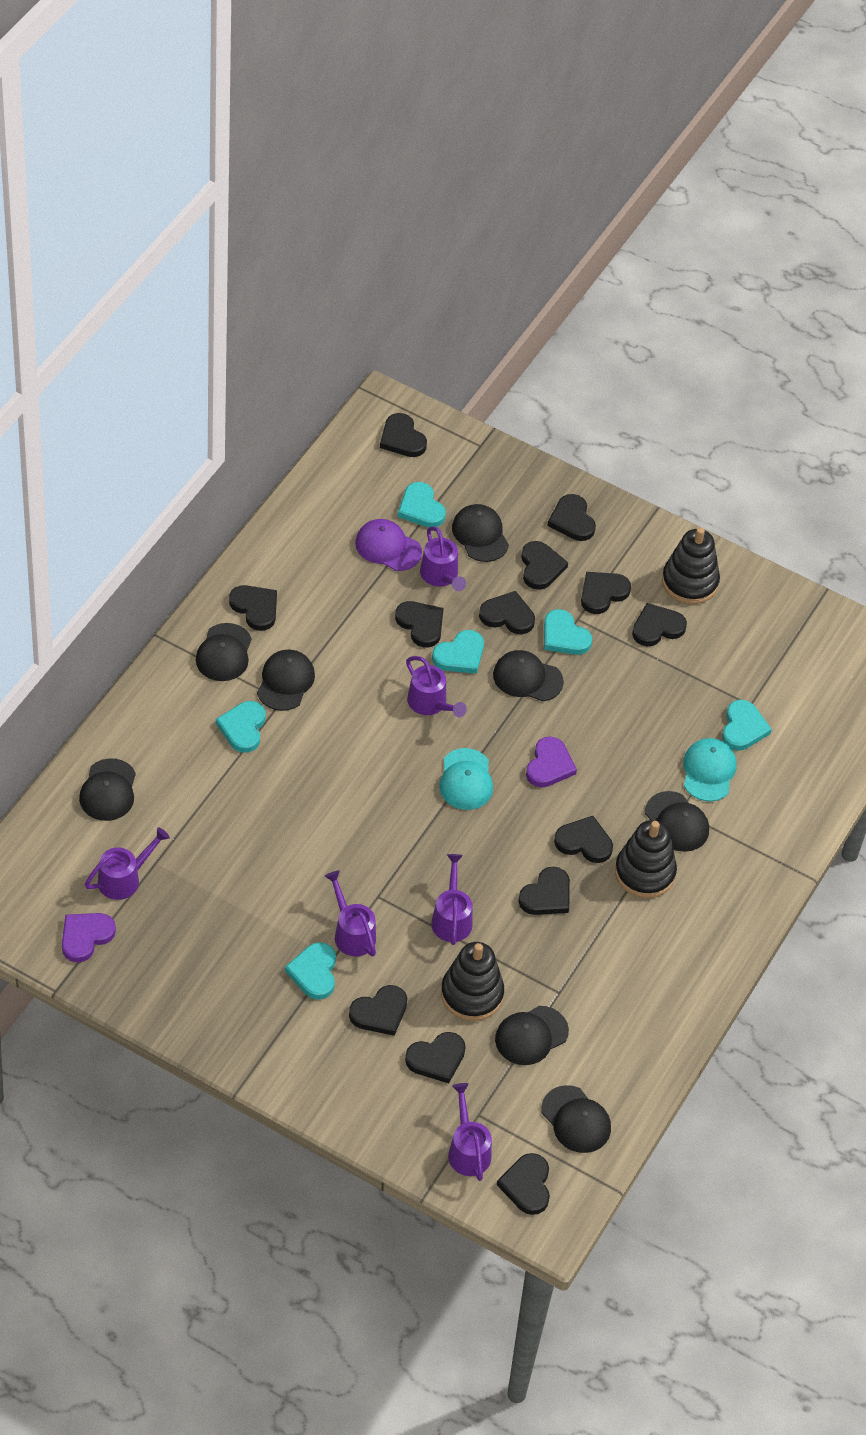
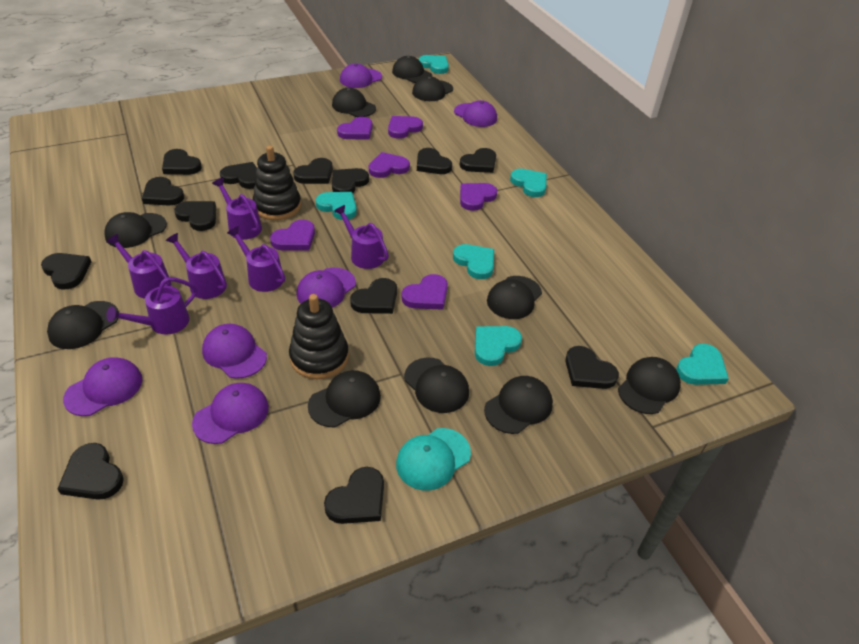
black cap: 8 -> 10
black stacking toy: 3 -> 2
purple cap: 1 -> 6
purple heart: 2 -> 6
turquoise cap: 2 -> 1

